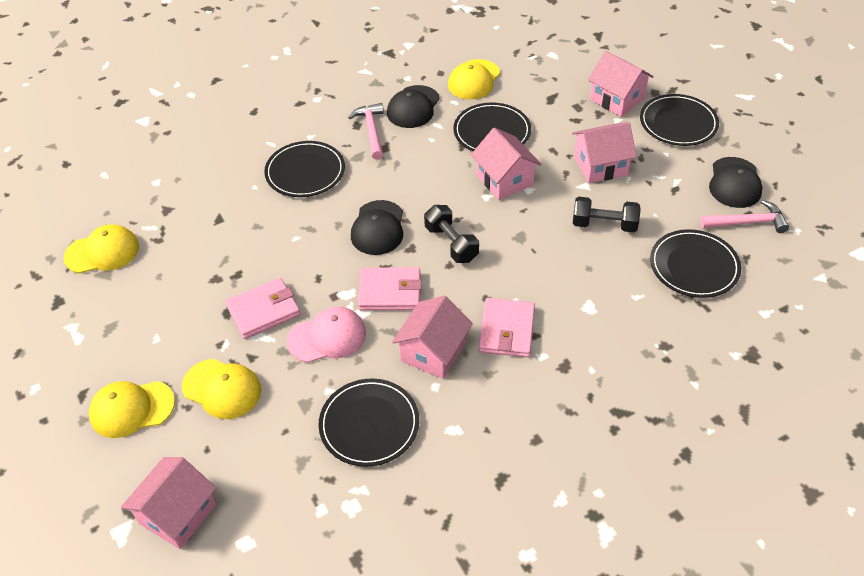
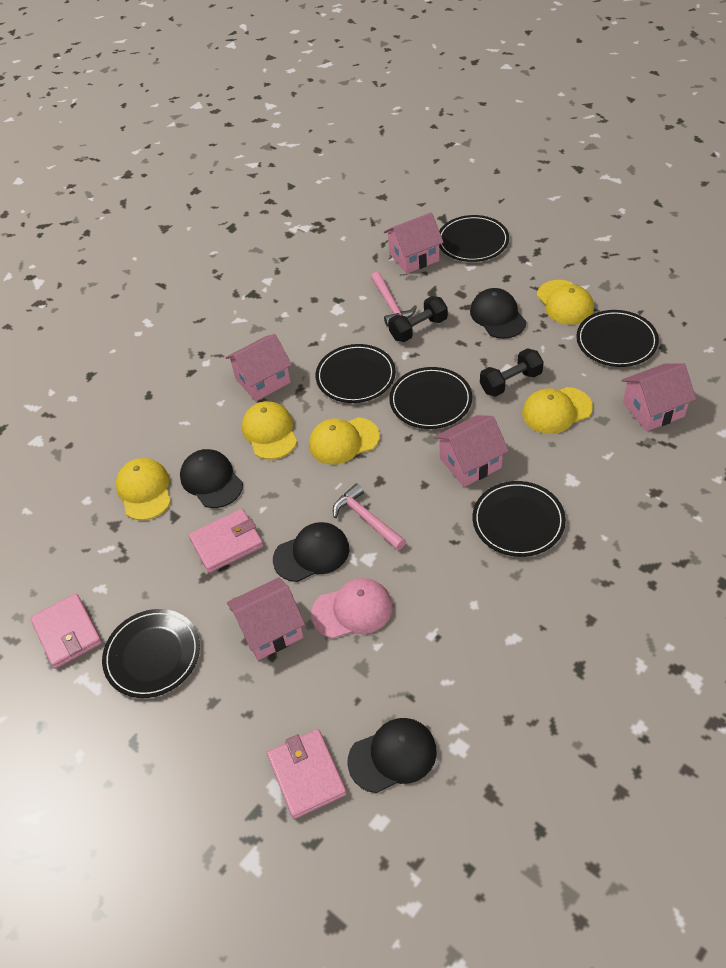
black cap: 3 -> 4
black plate: 5 -> 6
yellow cap: 4 -> 5

